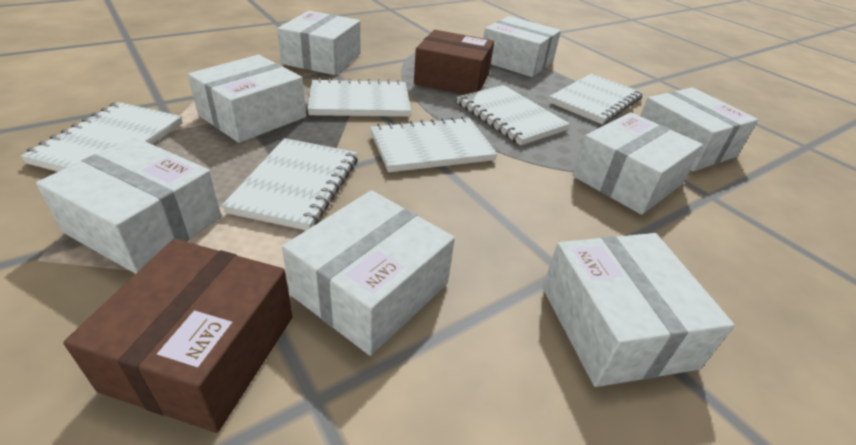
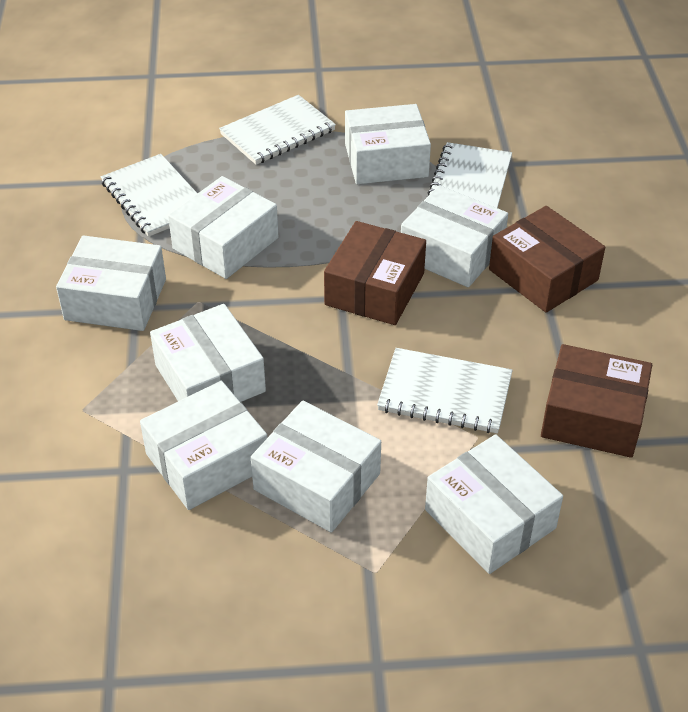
brown box: 2 -> 3
white notebook: 6 -> 4

